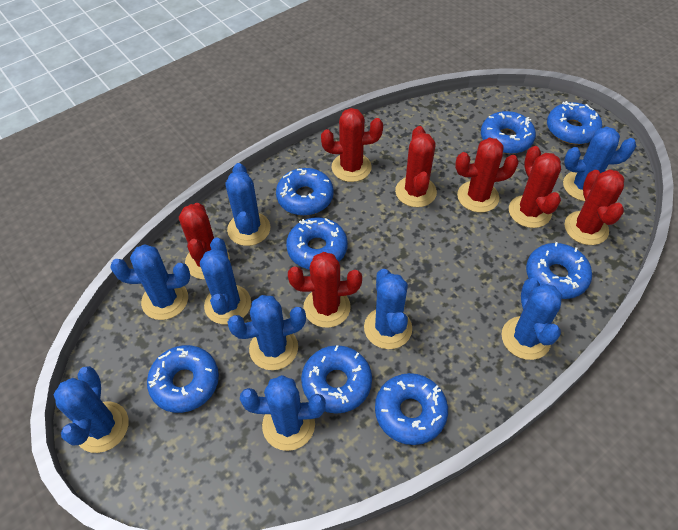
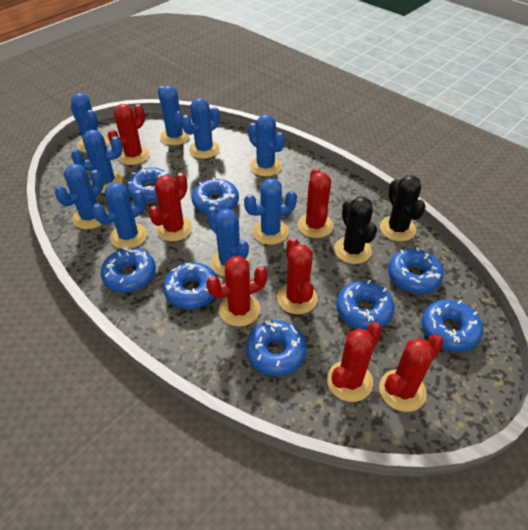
black cactus: 0 -> 2

